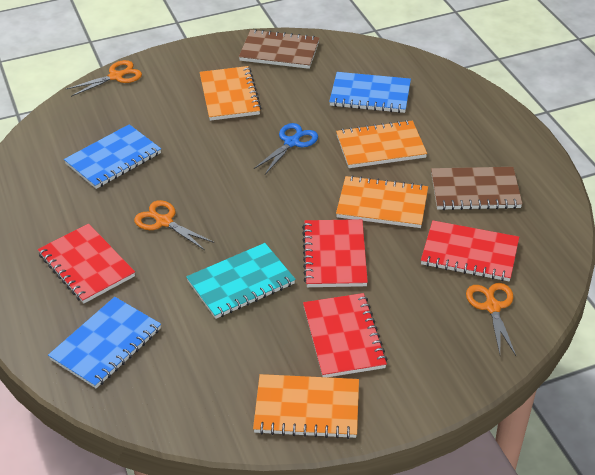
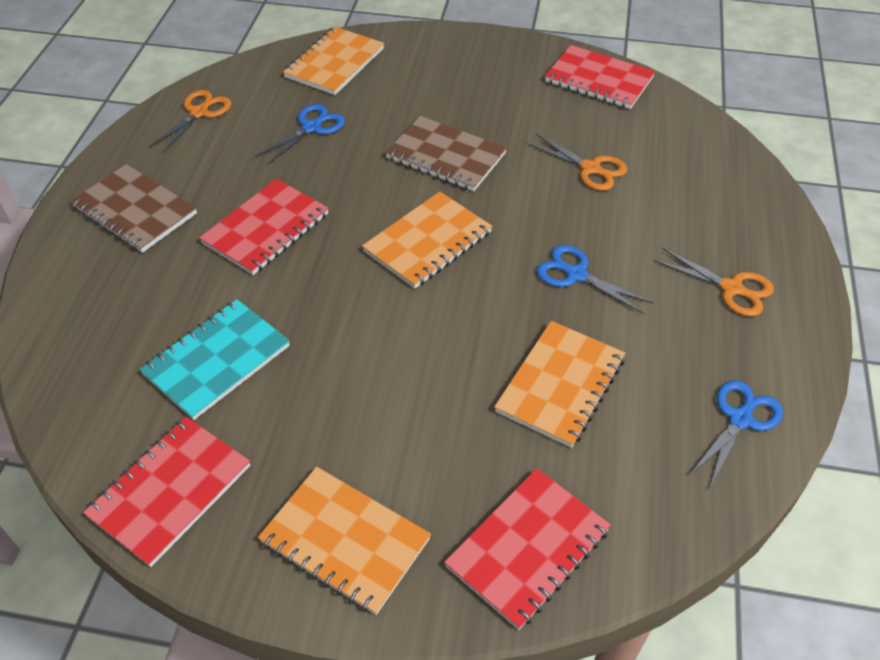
blue notebook: 3 -> 0
blue scissors: 1 -> 3

